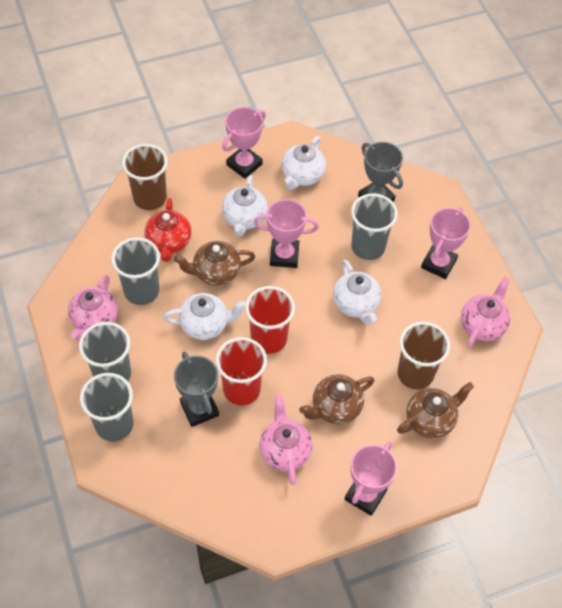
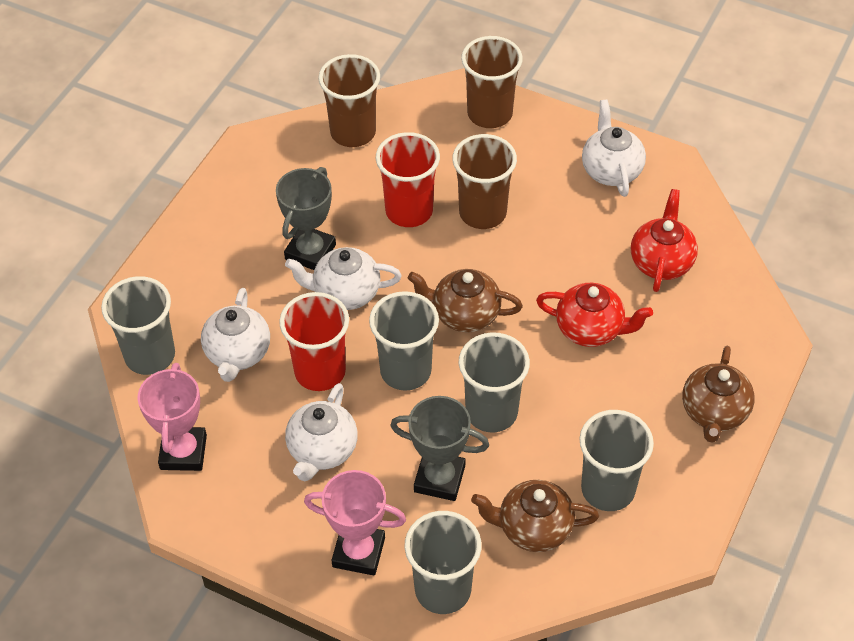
brown cup: 2 -> 3
grey cup: 4 -> 5
pink teapot: 3 -> 0
pink trophy: 4 -> 2
red teapot: 1 -> 2

